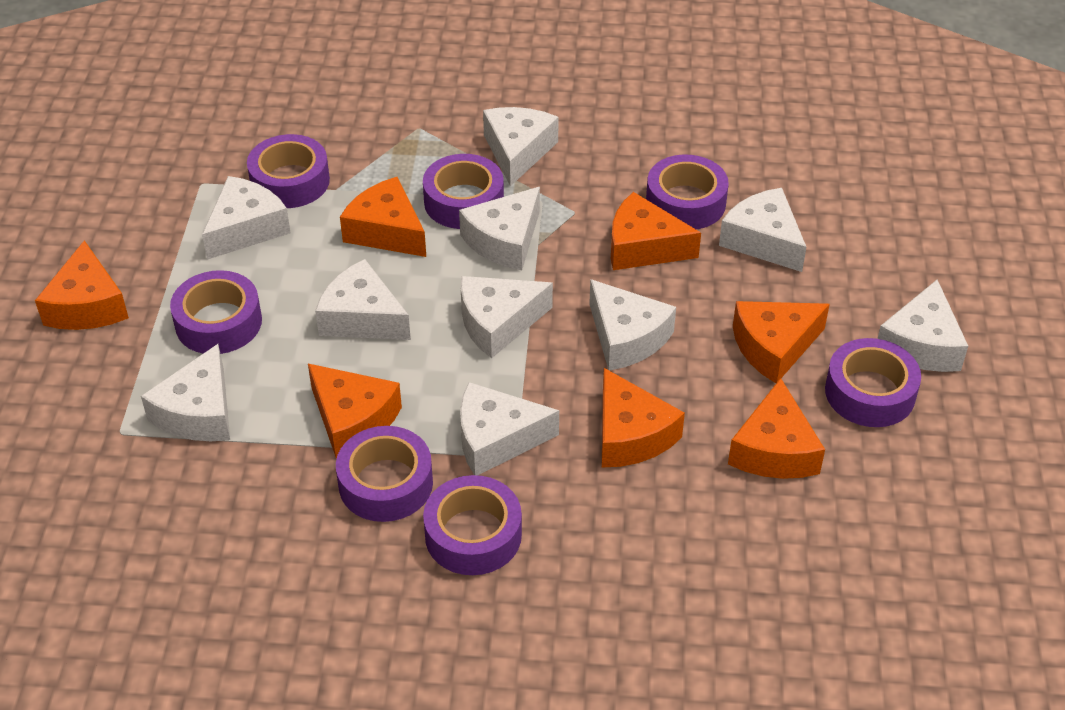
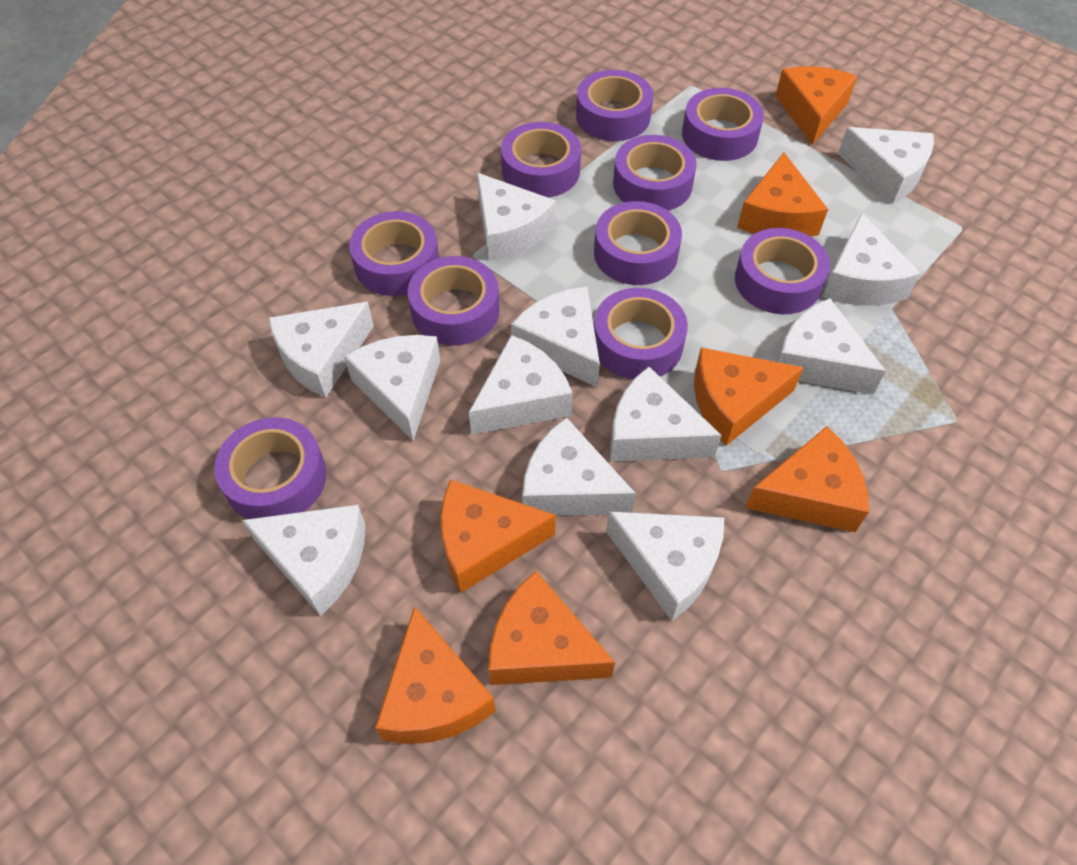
purple tape: 7 -> 10
white cheese: 10 -> 12

